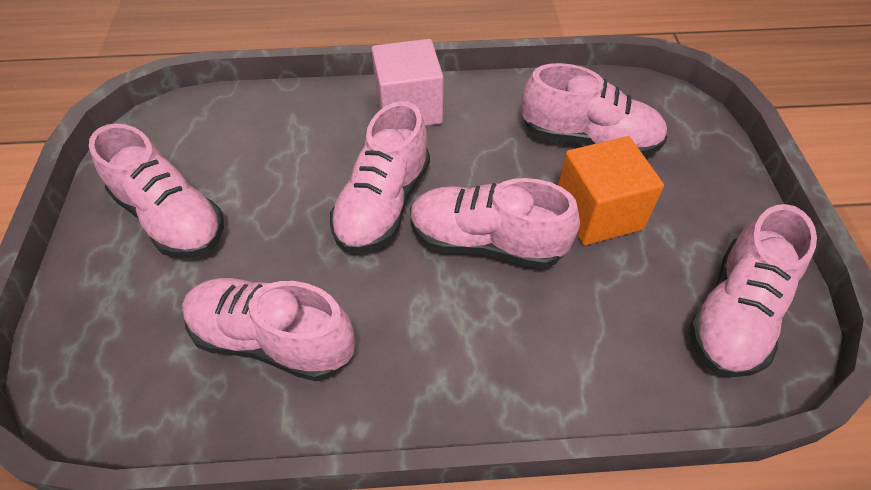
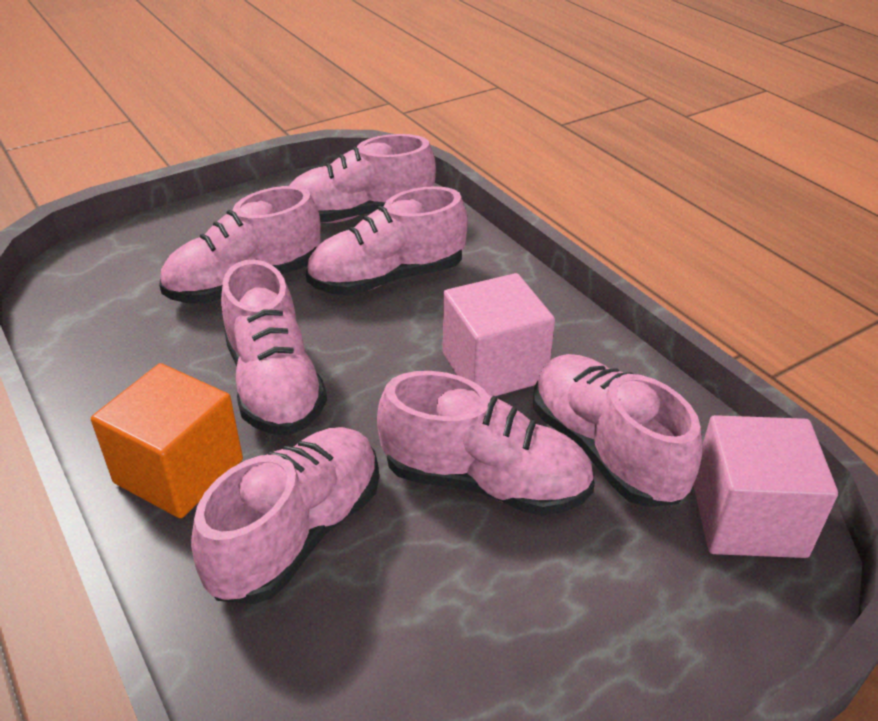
pink cube: 1 -> 2
pink shoe: 6 -> 7

